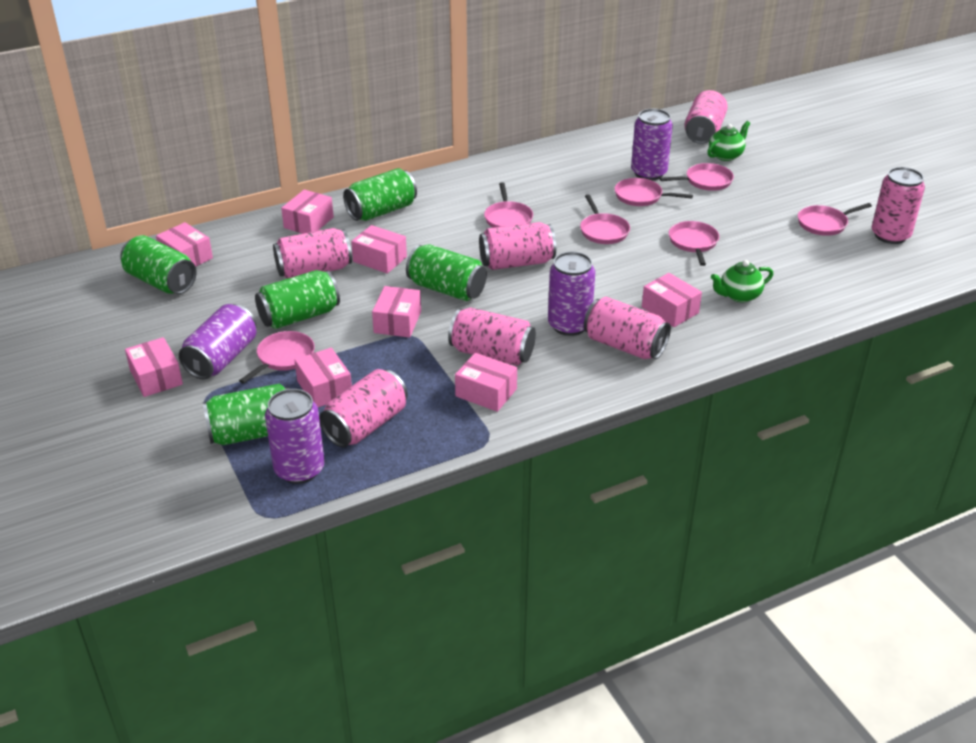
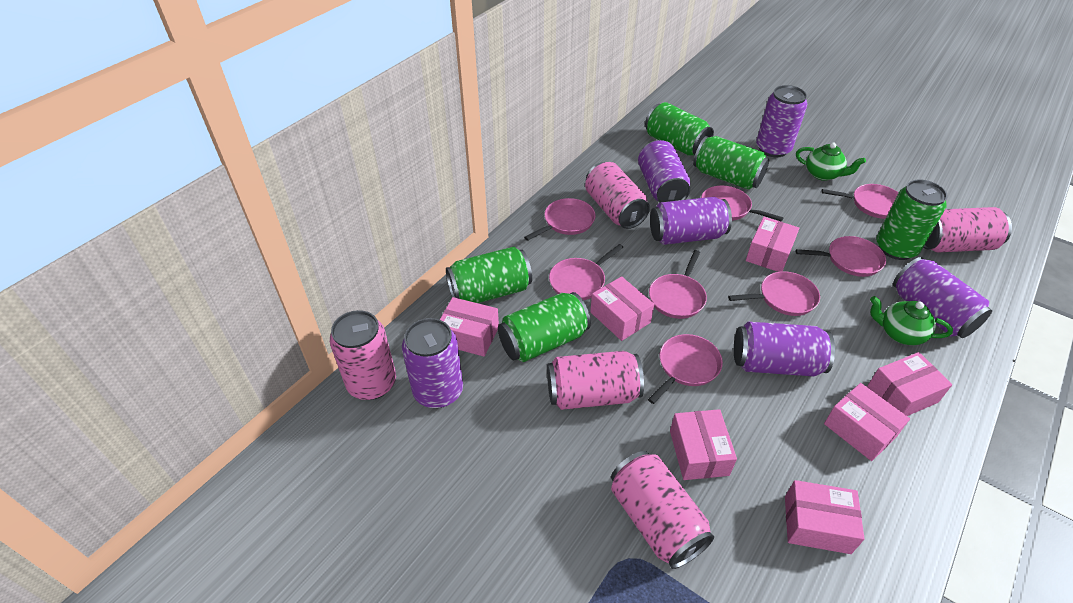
pink box: 8 -> 7
pink can: 7 -> 5
pink pan: 7 -> 8
purple can: 4 -> 6

